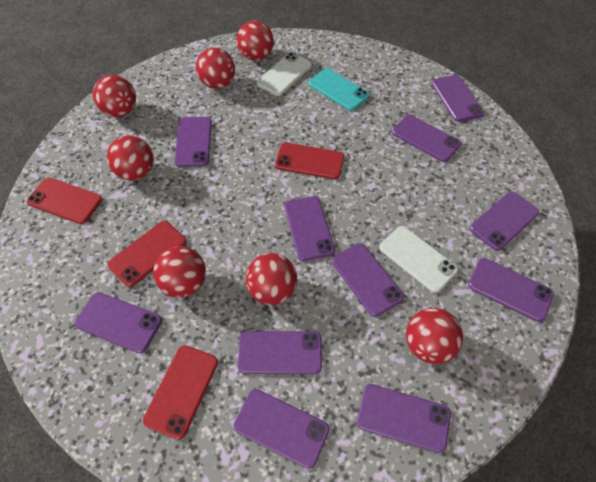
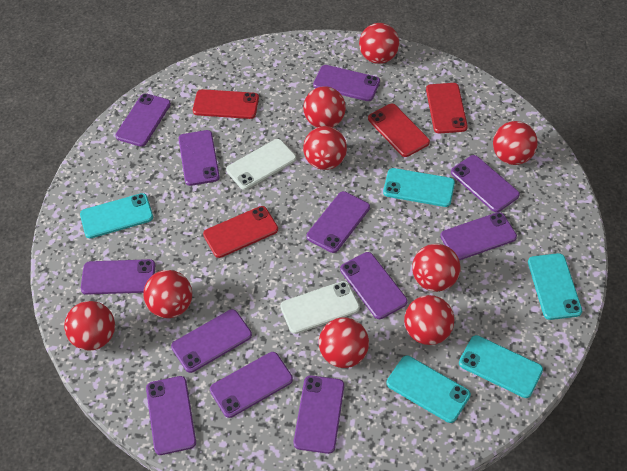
purple phone: 11 -> 12
red ball: 7 -> 9
turquoise phone: 1 -> 5

